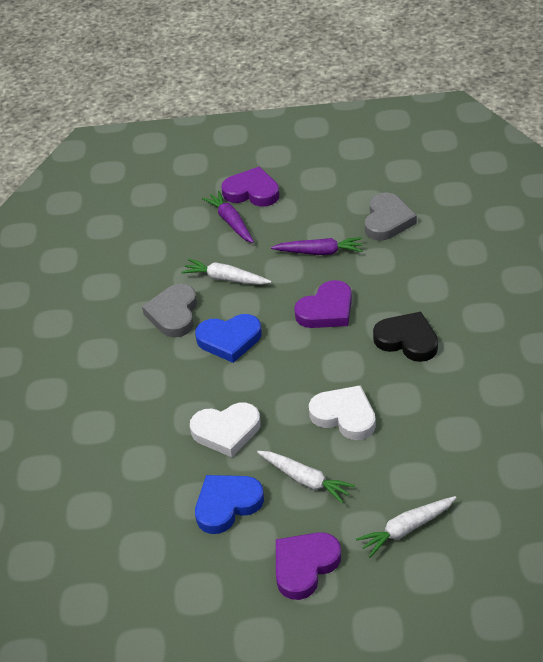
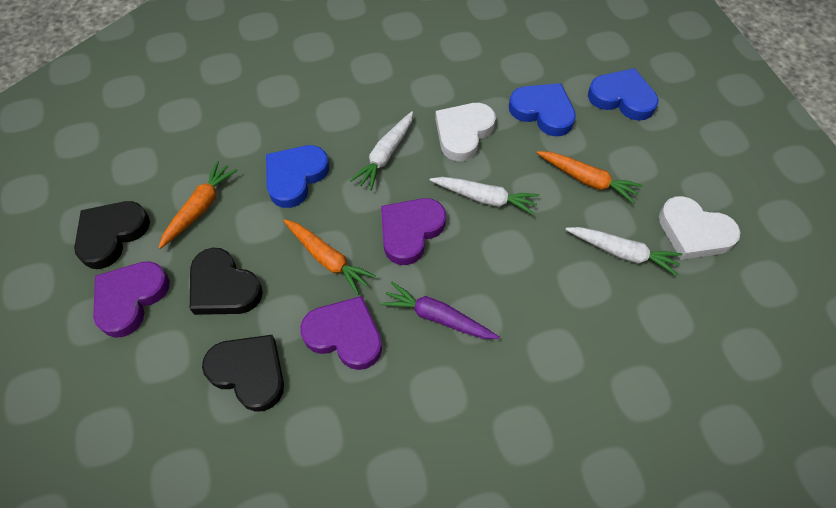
black heart: 1 -> 3
blue heart: 2 -> 3
grey heart: 2 -> 0
orange carrot: 0 -> 3
purple carrot: 2 -> 1

